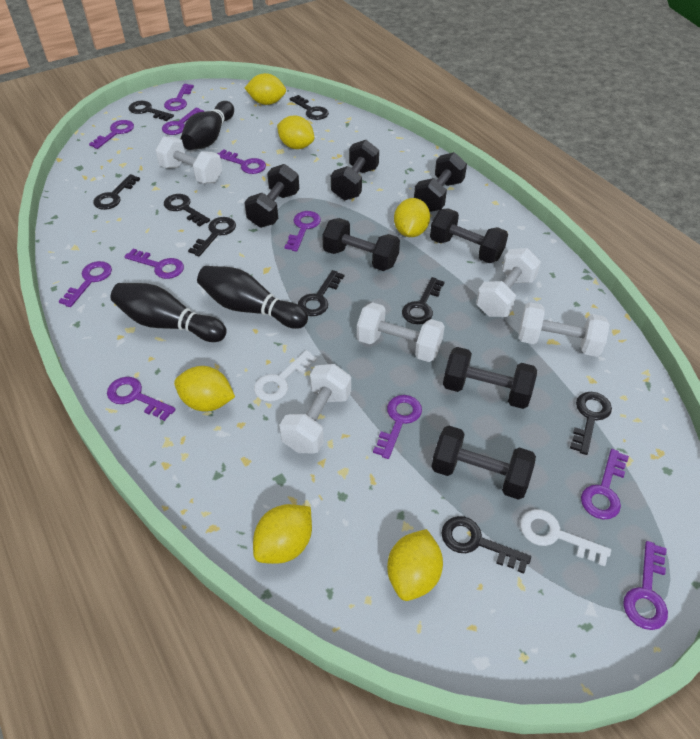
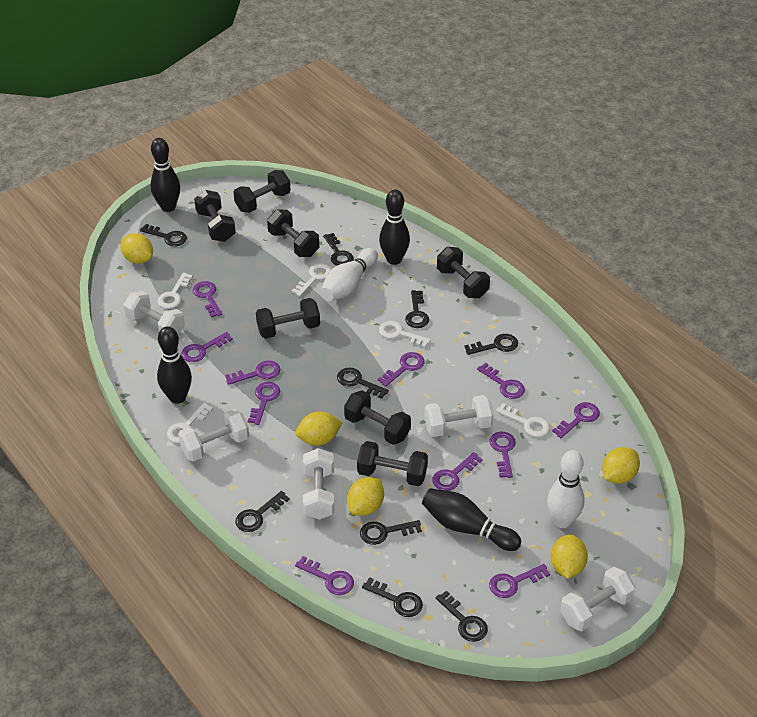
black bowling pin: 3 -> 4
white bowling pin: 0 -> 2
white key: 2 -> 5
yellow lemon: 6 -> 5

